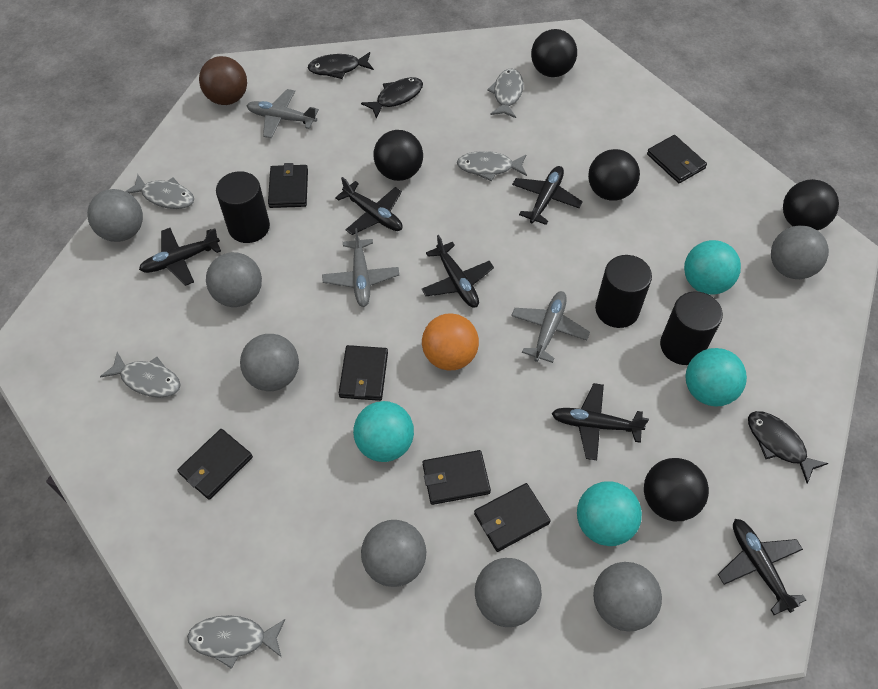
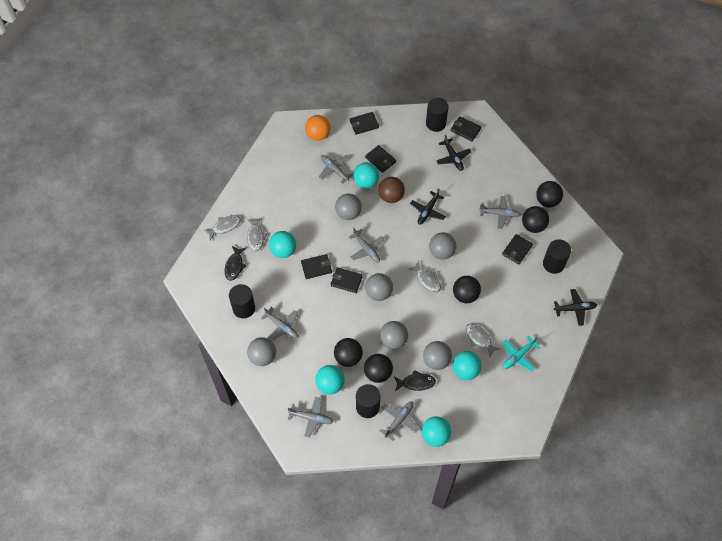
black cylinder: 3 -> 4
black fish: 3 -> 2
black plane: 6 -> 3
grey ball: 7 -> 6
grey fish: 5 -> 4
grey plane: 3 -> 6
turquoise ball: 4 -> 5
turquoise plane: 0 -> 1

